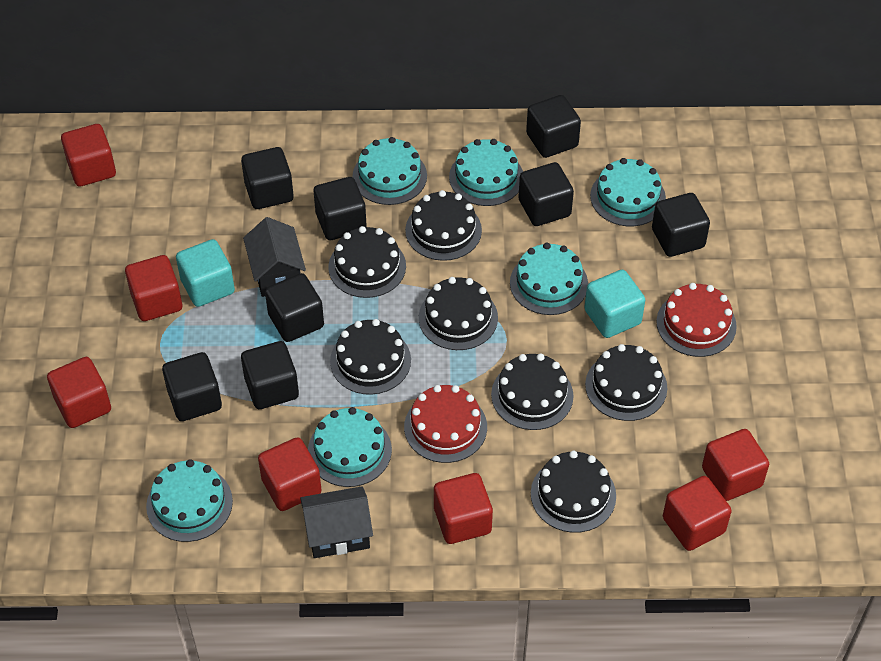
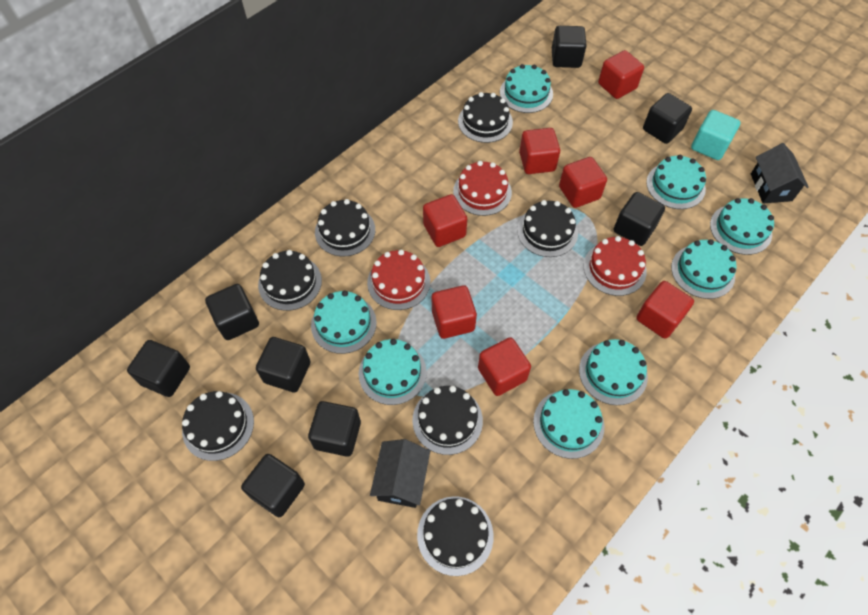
red cake: 2 -> 3
turquoise cake: 6 -> 8
turquoise cube: 2 -> 1

